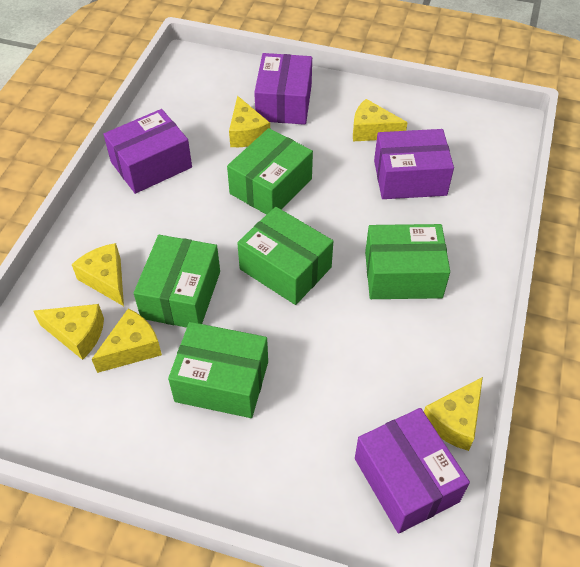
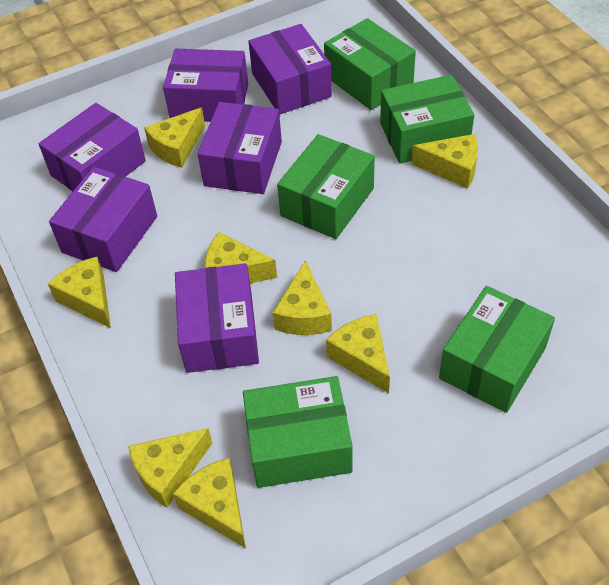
purple box: 4 -> 6
yellow cheese: 6 -> 8

